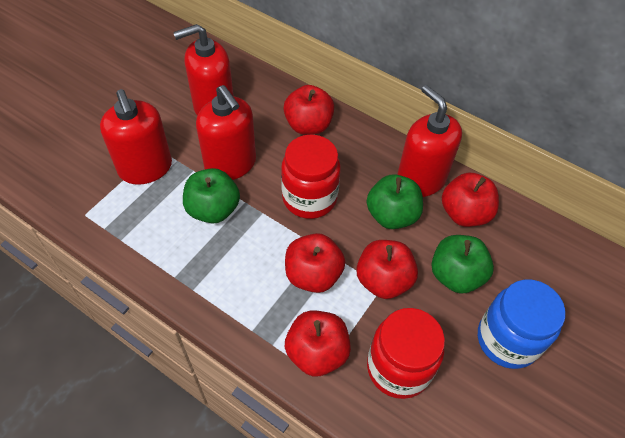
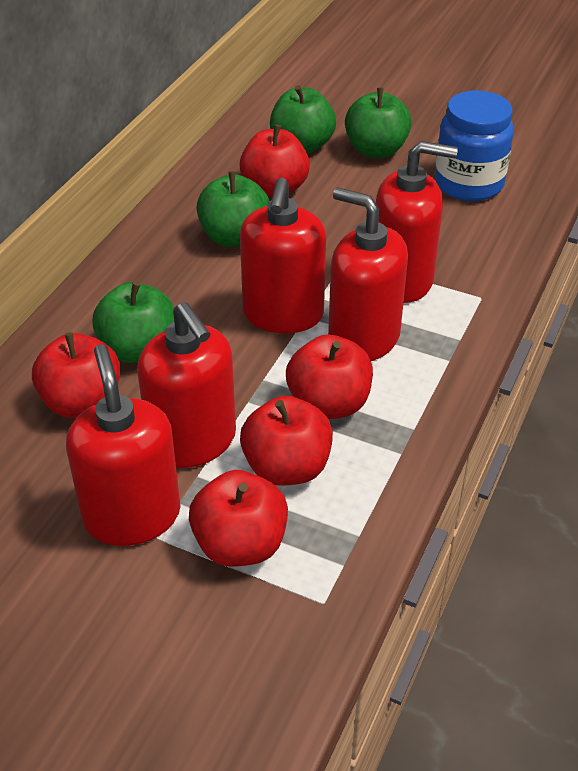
green apple: 3 -> 4
red jar: 2 -> 0
red soap dispenser: 4 -> 5

